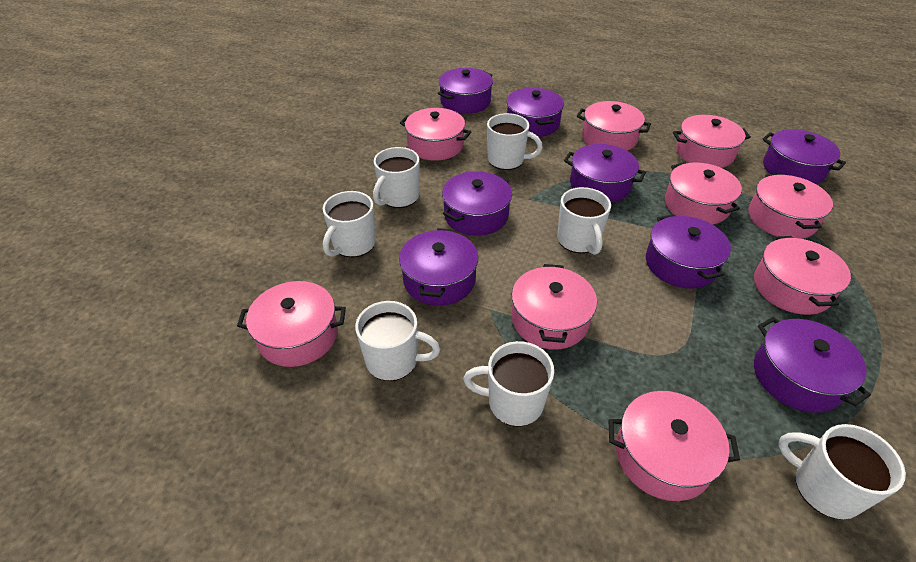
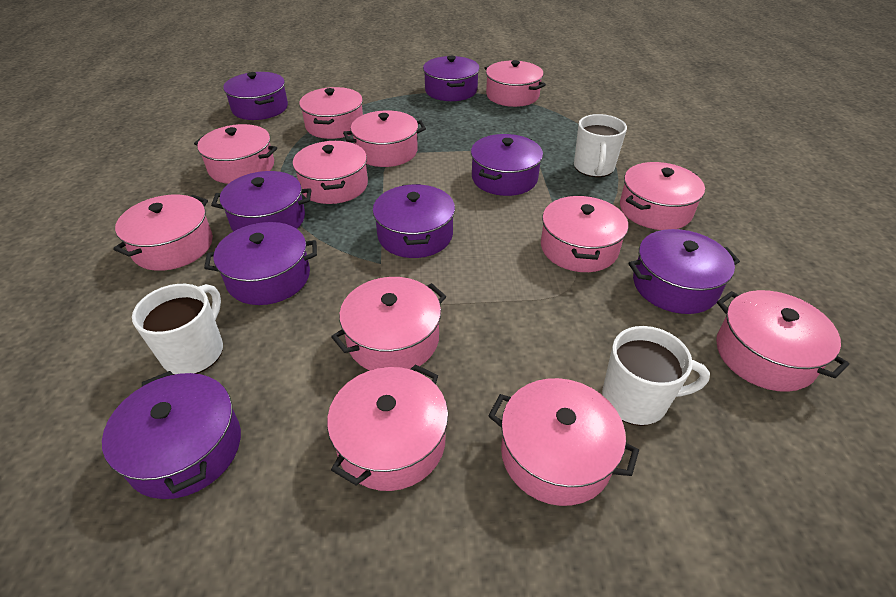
pink pot: 9 -> 12
white mug: 7 -> 3

